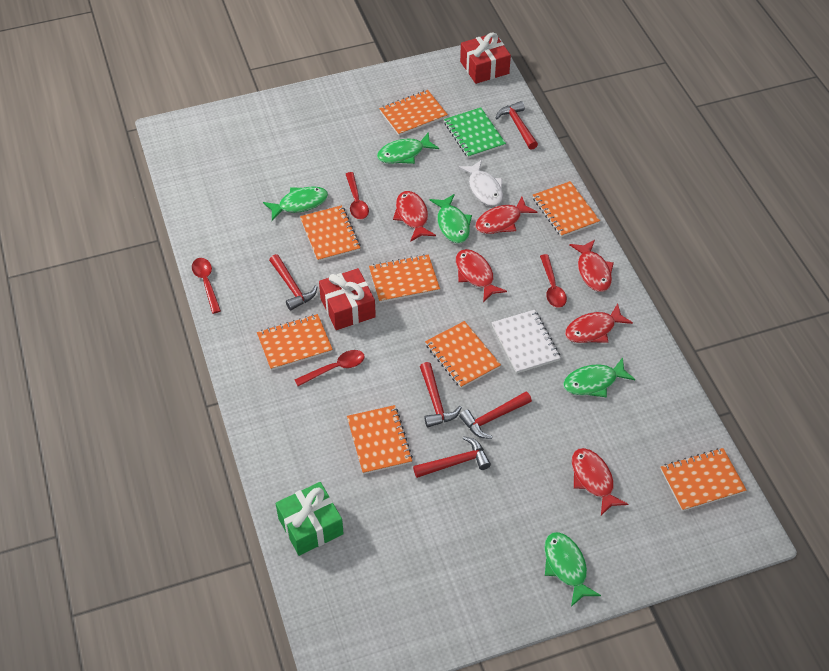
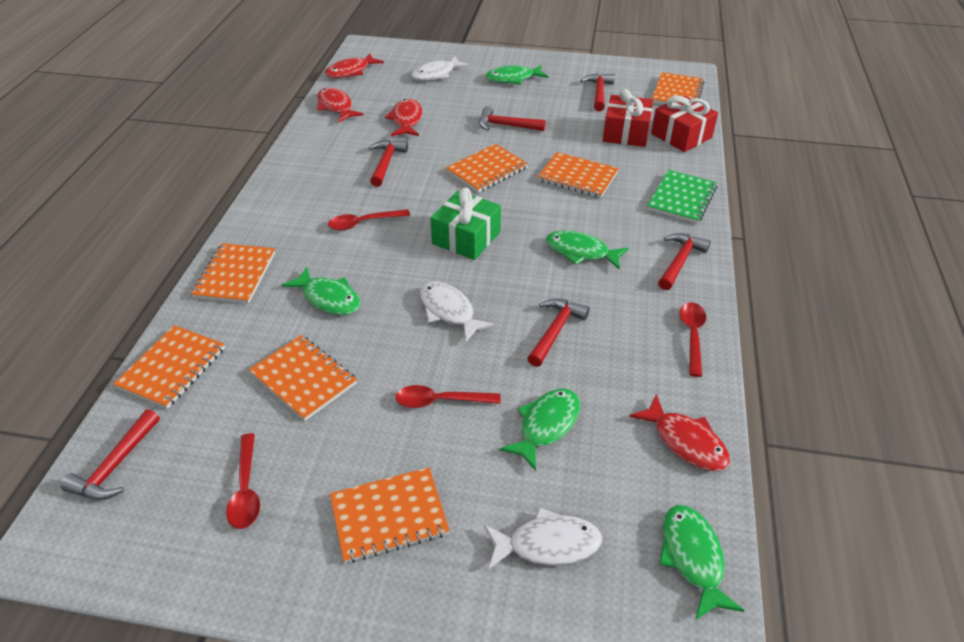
orange notebook: 8 -> 7
red fish: 6 -> 4
red hammer: 5 -> 6
white fish: 1 -> 3
white notebook: 1 -> 0

